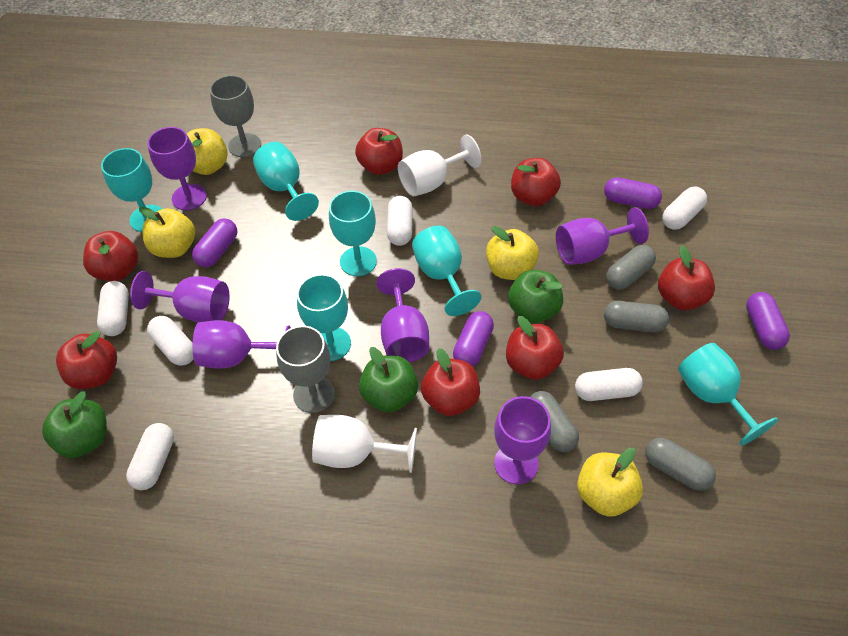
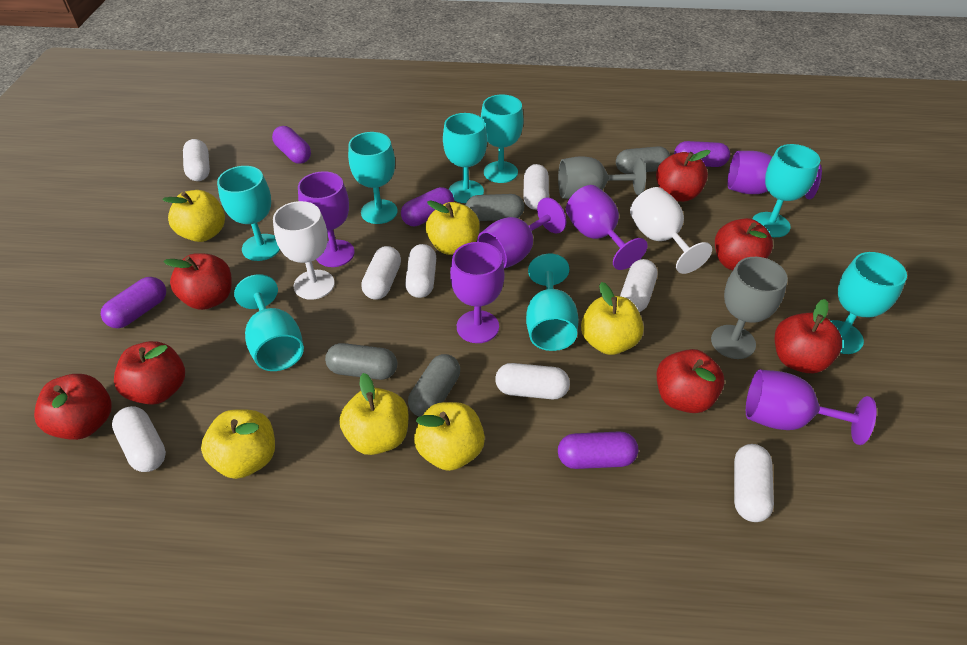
green apple: 3 -> 0
purple capsule: 4 -> 5
turquoise goblet: 6 -> 8
white capsule: 6 -> 8
yellow apple: 4 -> 6

